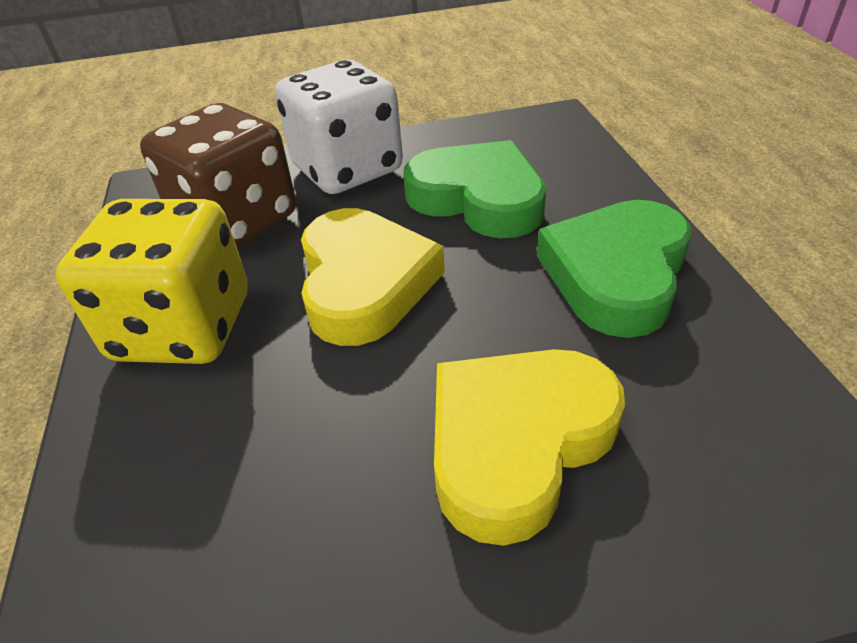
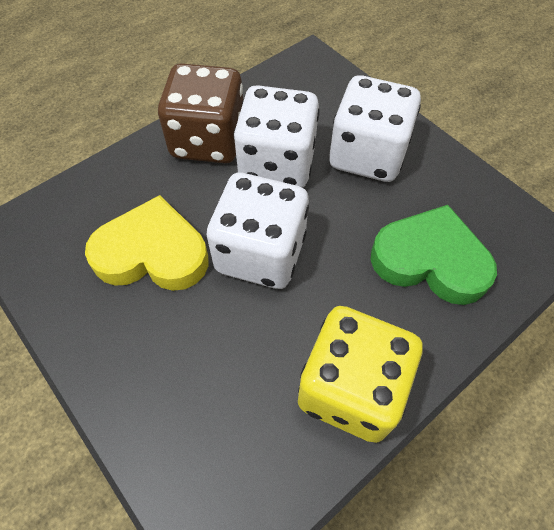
green heart: 2 -> 1
white dice: 1 -> 3
yellow heart: 2 -> 1

